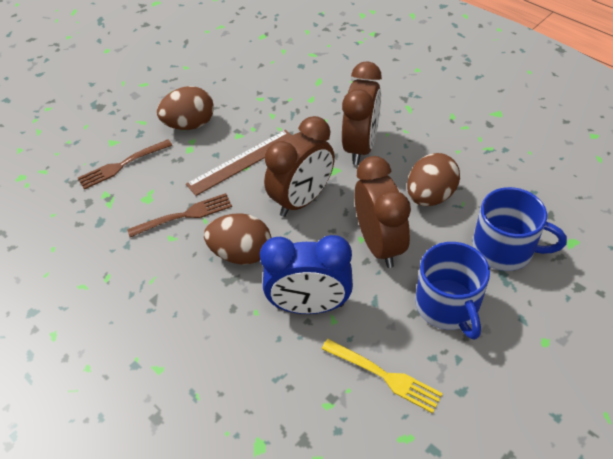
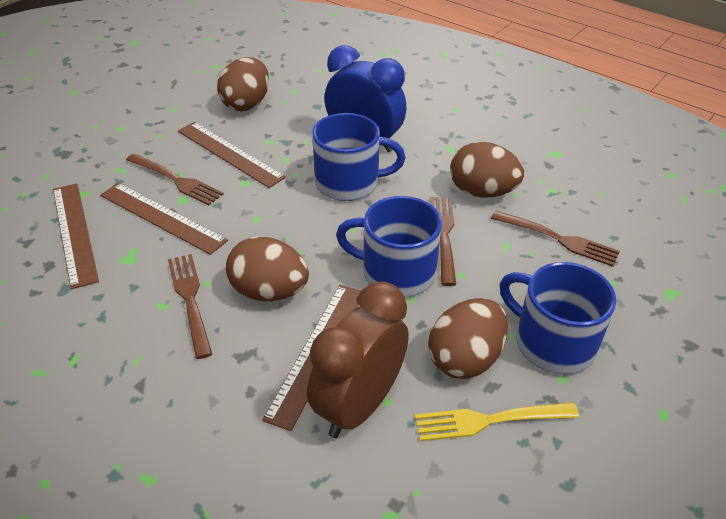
blue mug: 2 -> 3
brown clock: 3 -> 1
brown egg: 3 -> 4
brown fork: 2 -> 4
brown ruler: 1 -> 4

